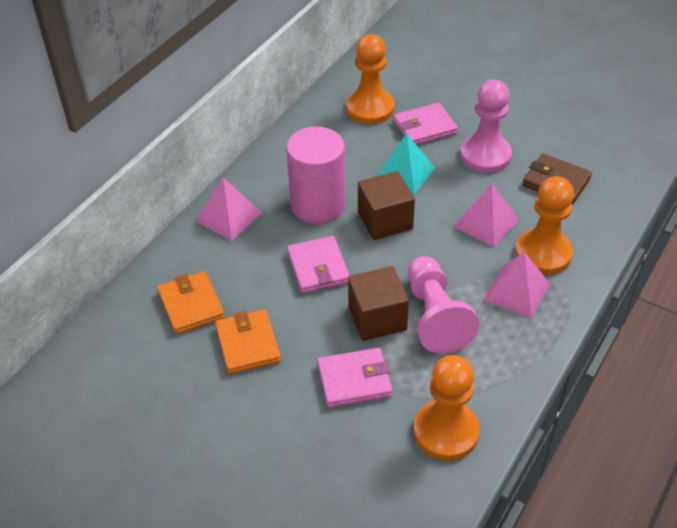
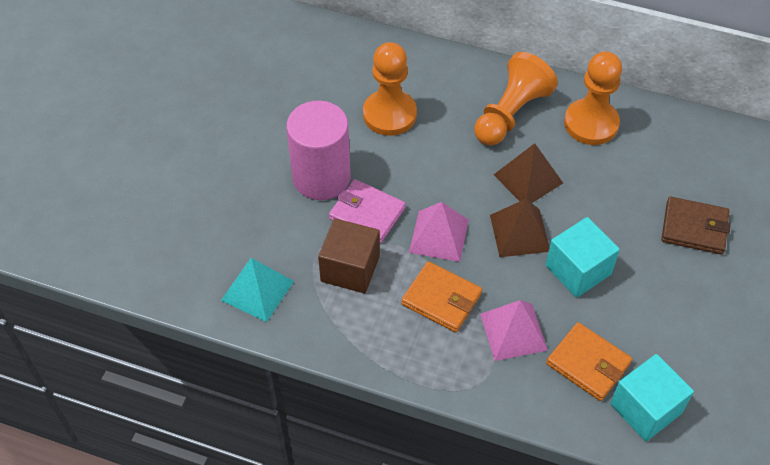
brown cube: 2 -> 1
brown pyramid: 0 -> 2
pink pawn: 2 -> 0
pink pyramid: 3 -> 2
pink wallet: 3 -> 1
turquoise cube: 0 -> 2

